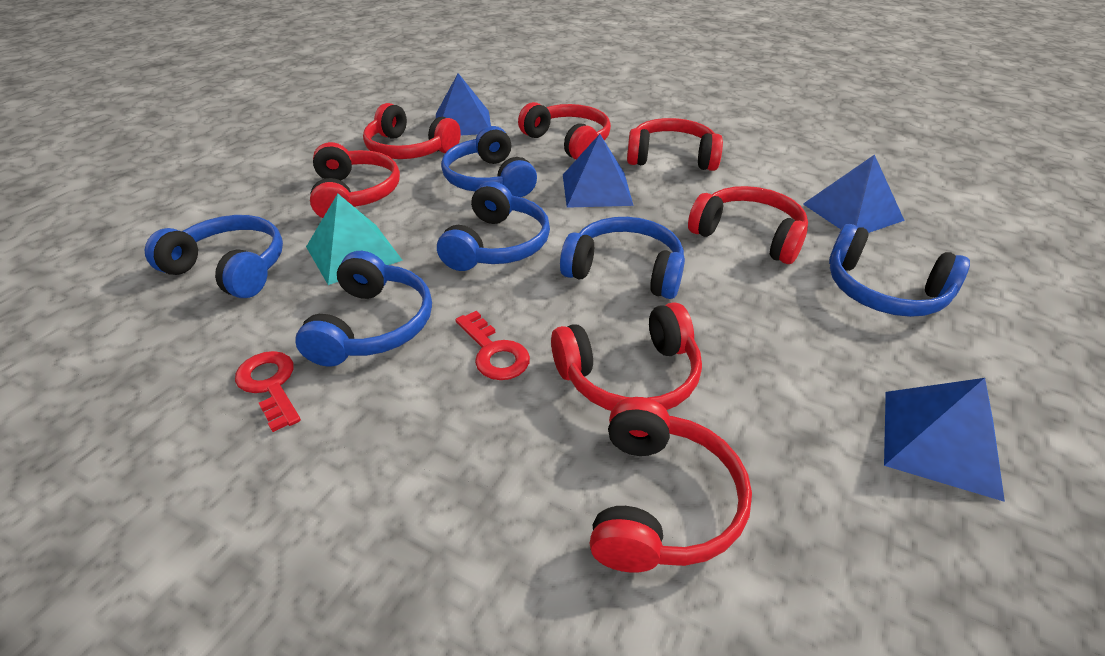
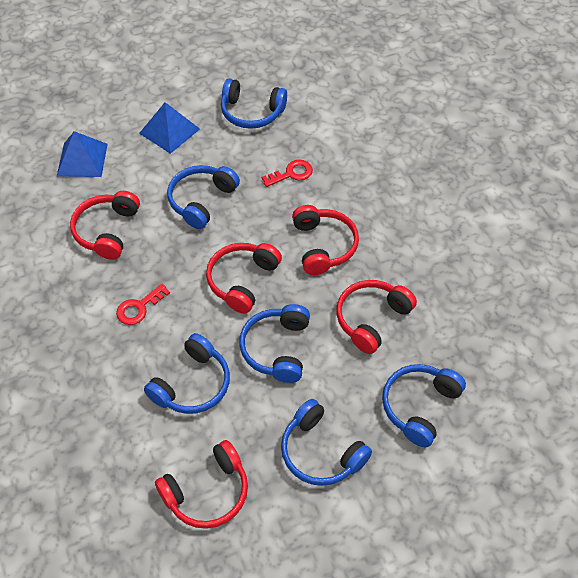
blue pyramid: 4 -> 2
red headphones: 7 -> 5
turquoise pyramid: 1 -> 0

